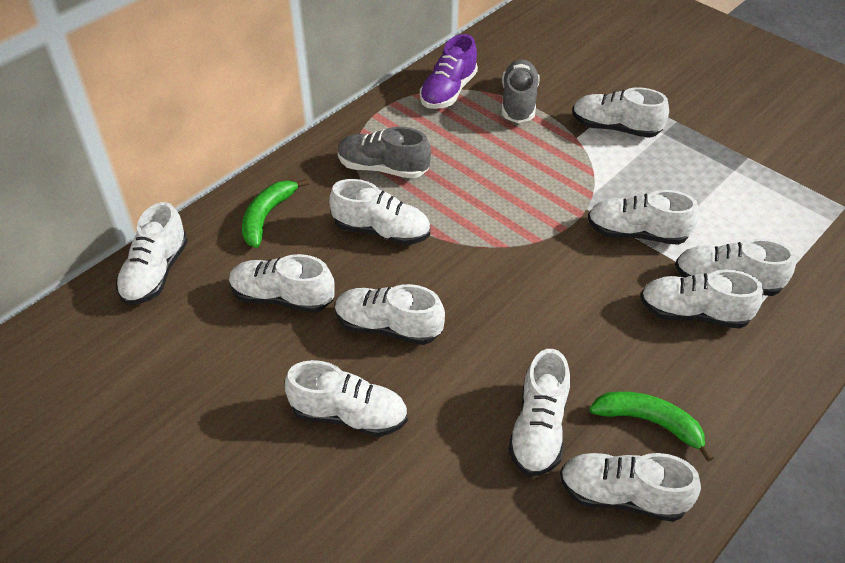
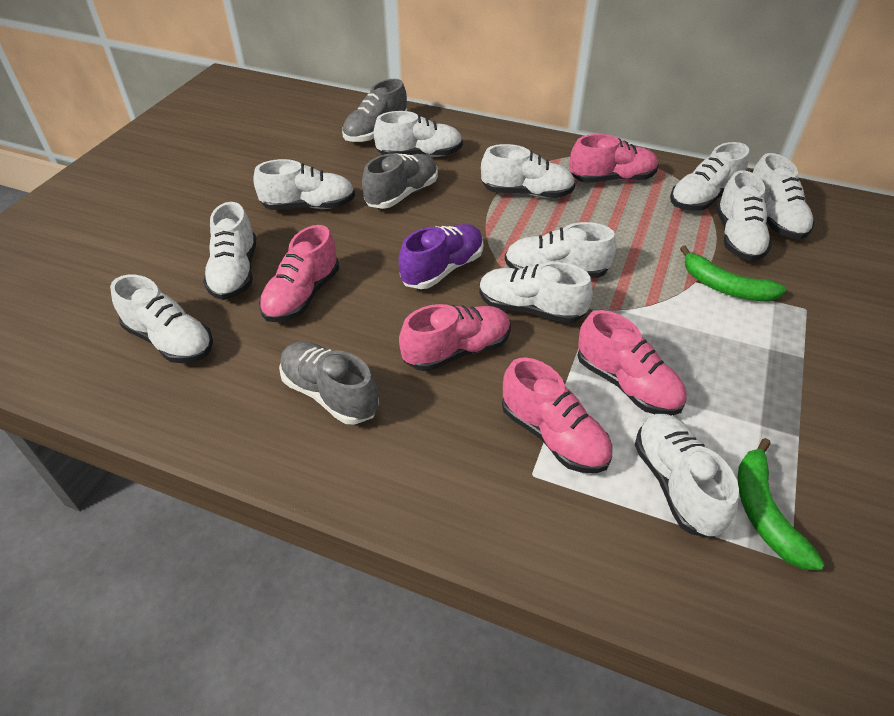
grey shoe: 2 -> 3
pink shoe: 0 -> 5

